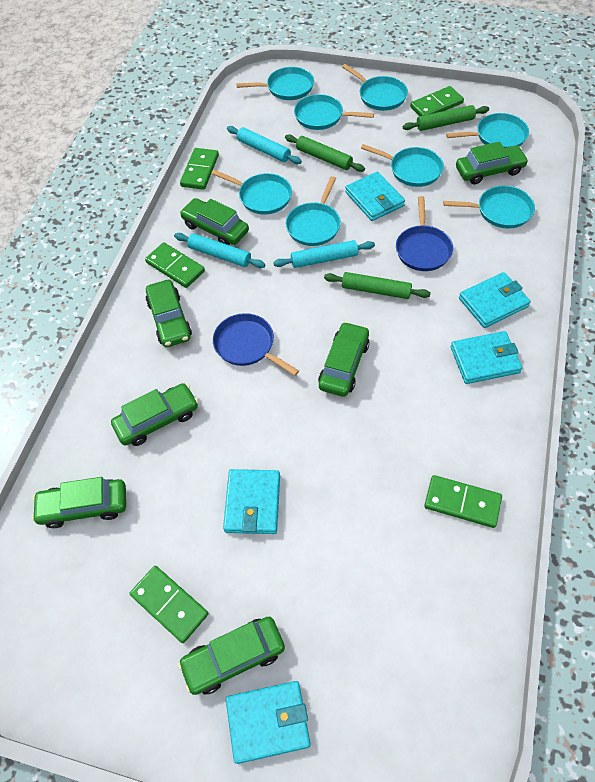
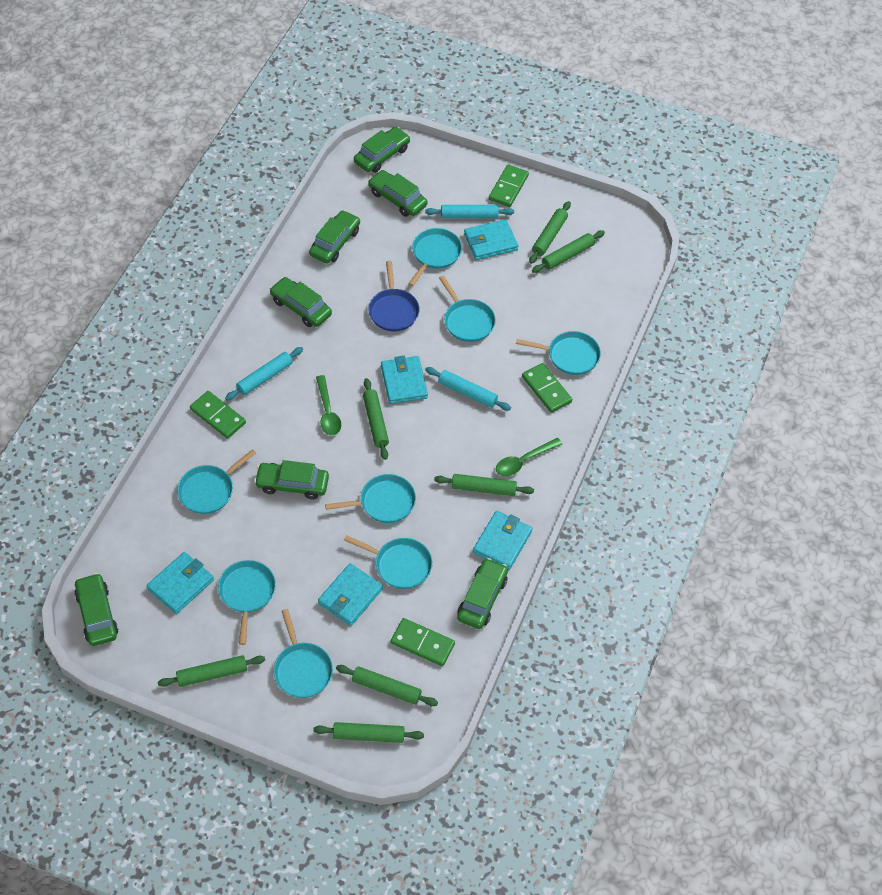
blue pan: 2 -> 1
green domino: 5 -> 4
green rolling pin: 3 -> 7
green spoon: 0 -> 2

